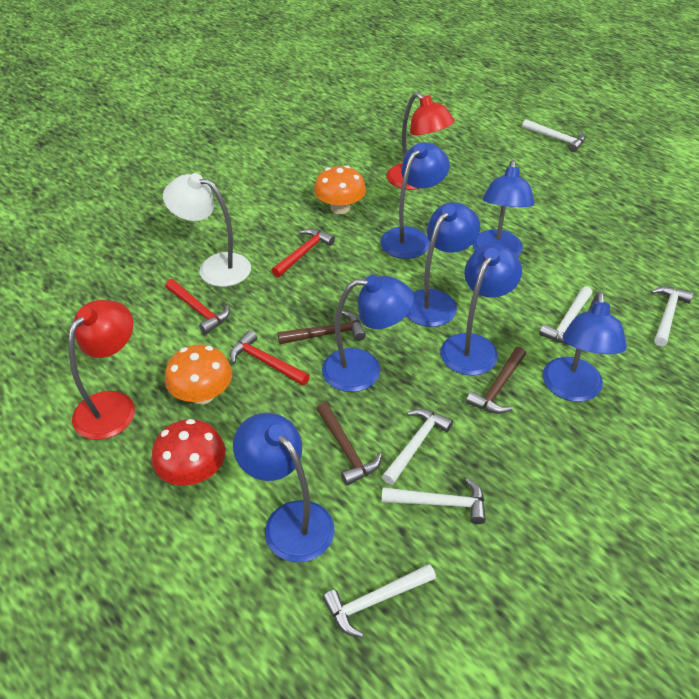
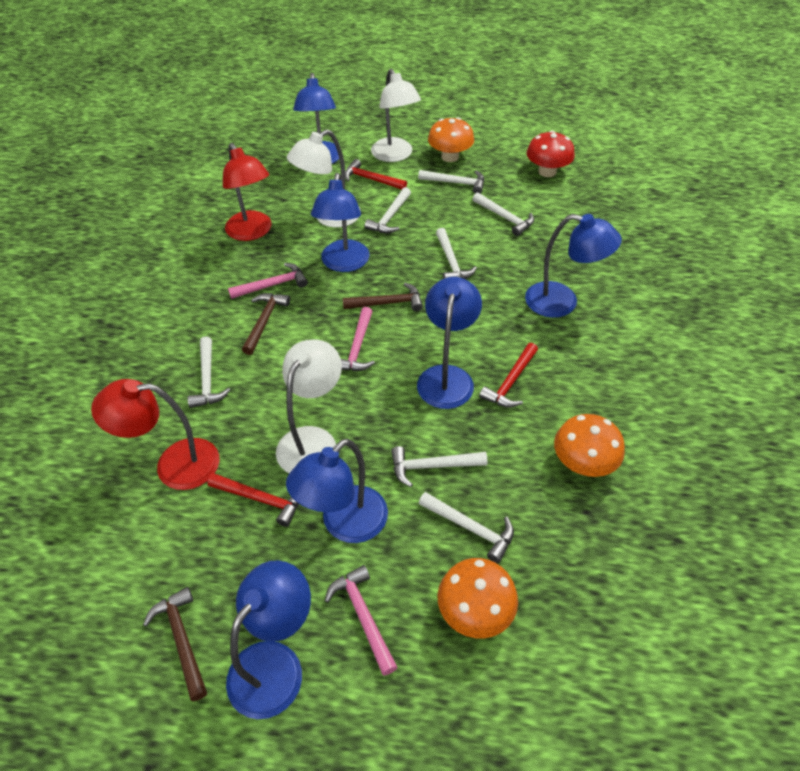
blue lamp: 7 -> 6
orange mushroom: 2 -> 3
pink hammer: 0 -> 3
white hammer: 6 -> 7
white lamp: 1 -> 3

